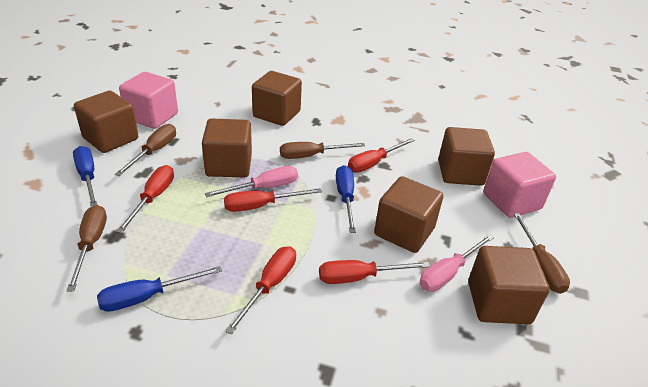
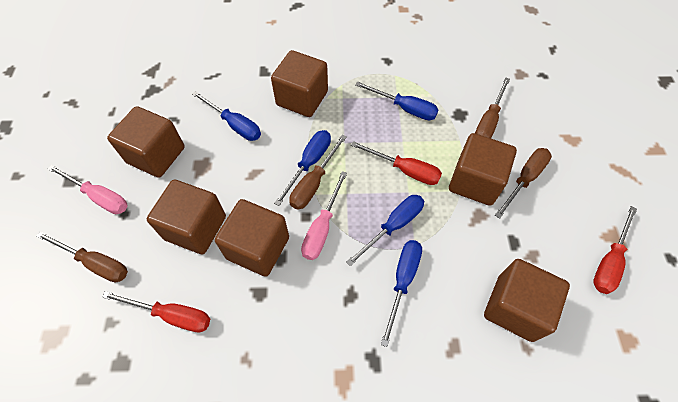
blue screwdriver: 3 -> 5
pink cube: 2 -> 0
red screwdriver: 5 -> 3

